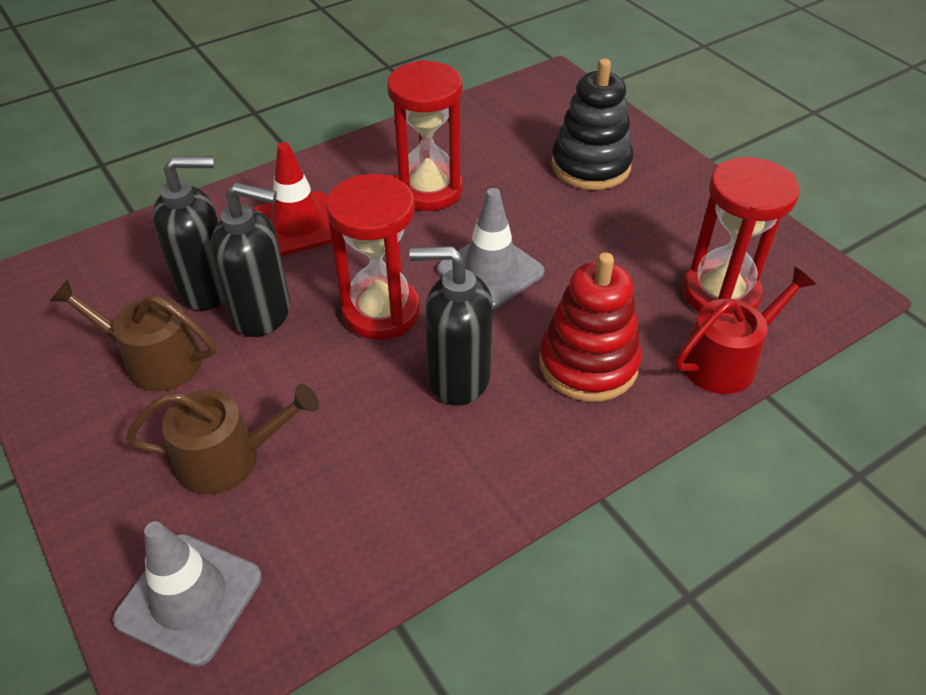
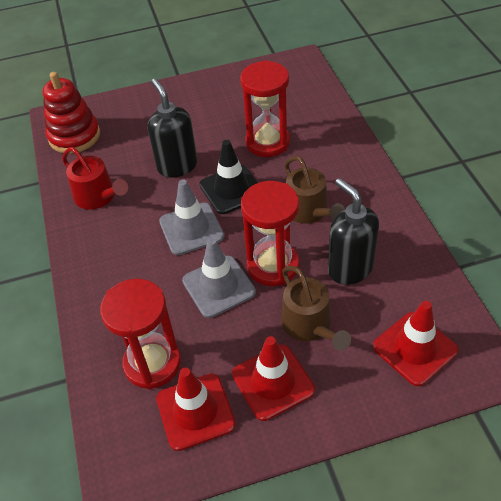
black soap dispenser: 3 -> 2
black stacking toy: 1 -> 0
black traffic cone: 0 -> 1
red traffic cone: 1 -> 3

